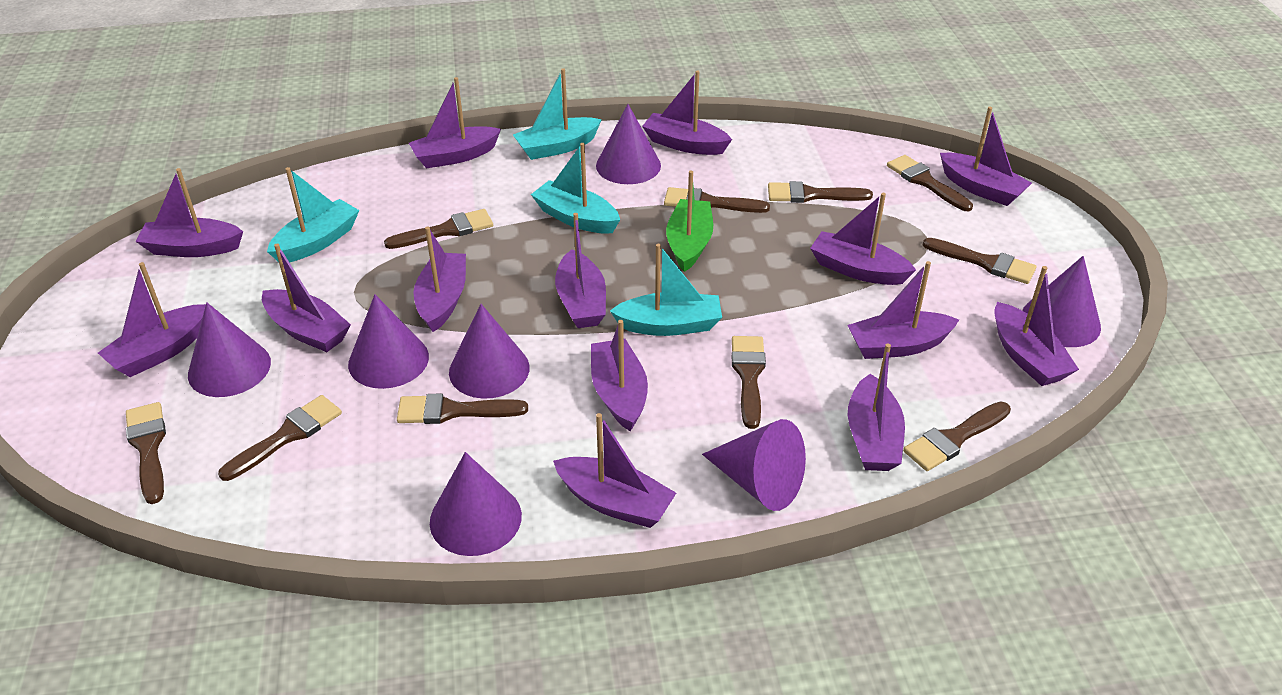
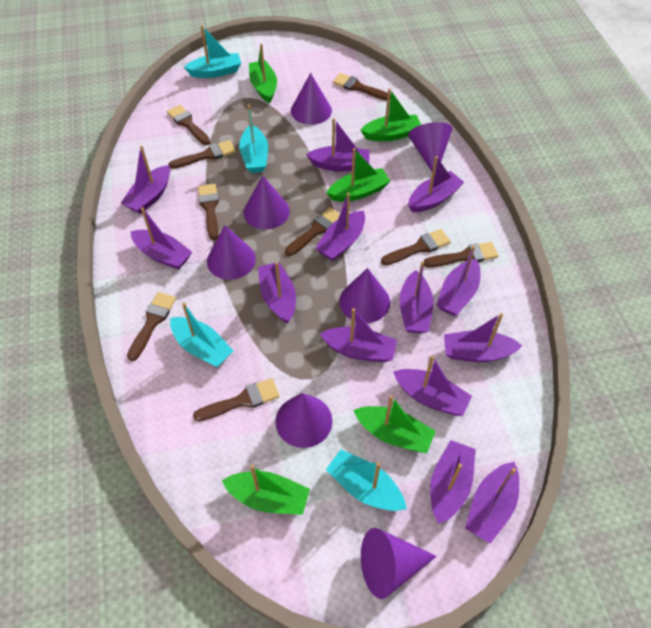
brown brush: 10 -> 9
green boat: 1 -> 5
purple boat: 14 -> 13

